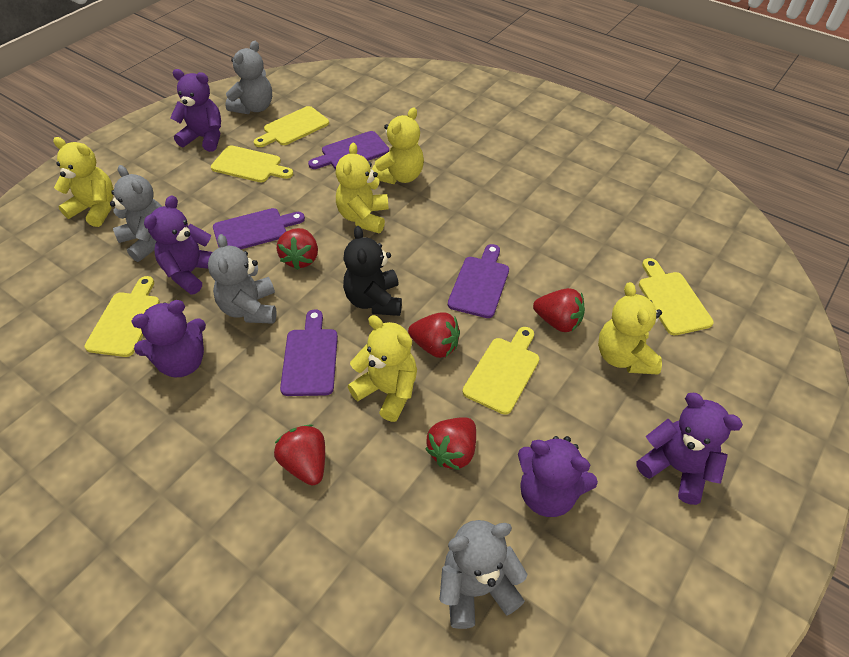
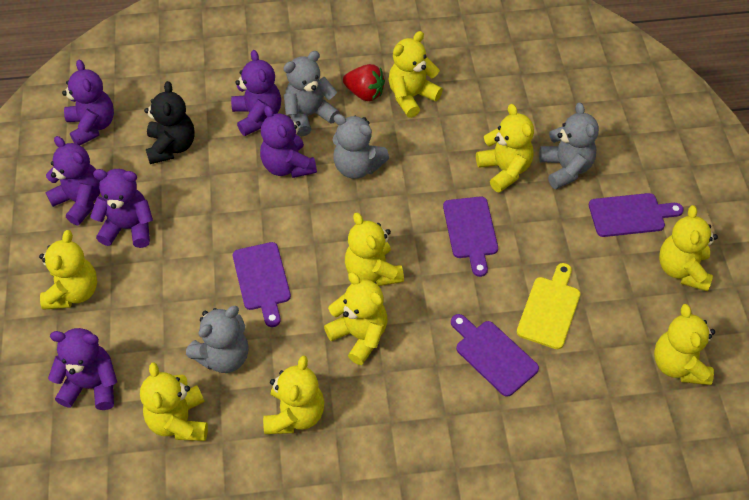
purple teddy bear: 5 -> 6
red strawberry: 5 -> 1
yellow cutting board: 5 -> 1
yellow teddy bear: 5 -> 9

